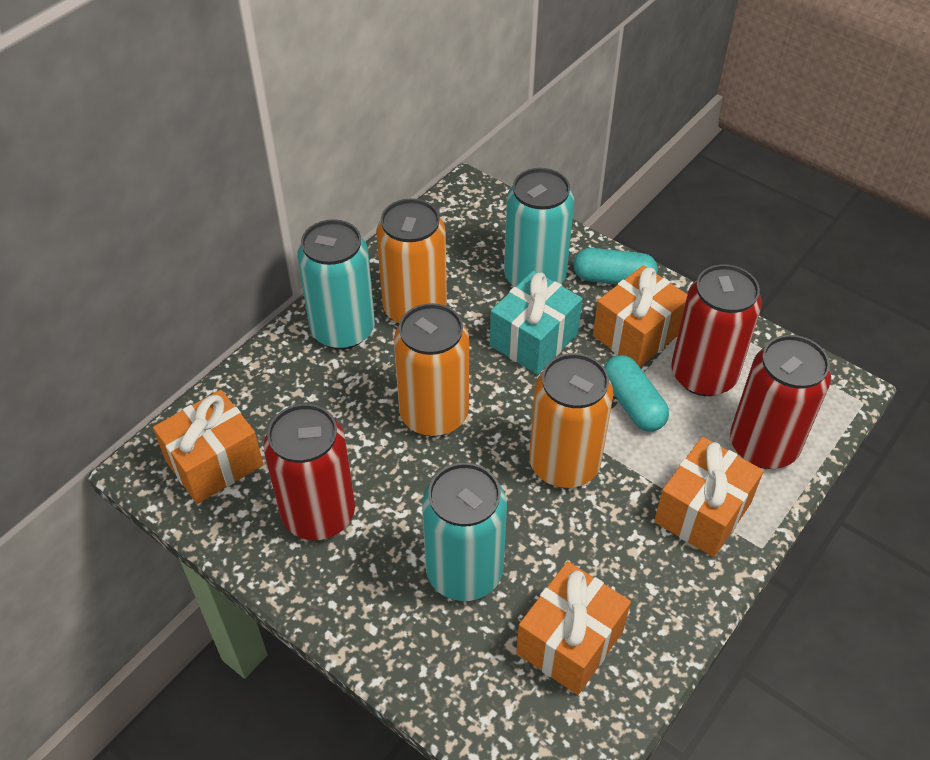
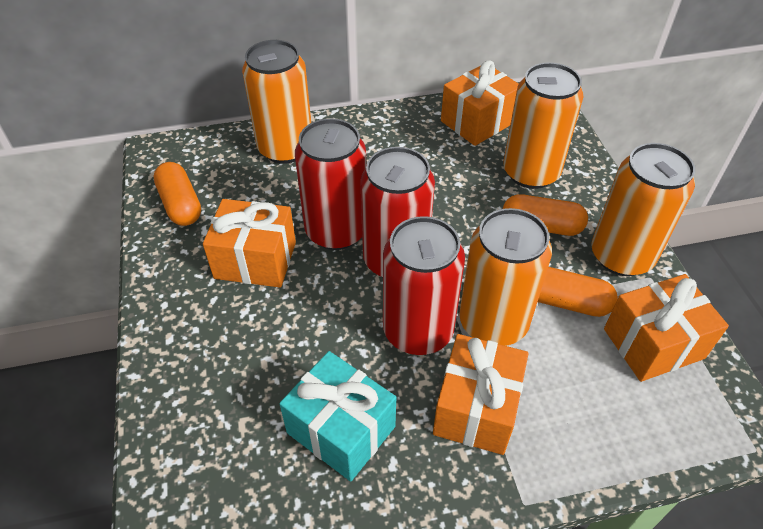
orange can: 3 -> 4
orange capsule: 0 -> 3
turquoise can: 3 -> 0
turquoise capsule: 2 -> 0

